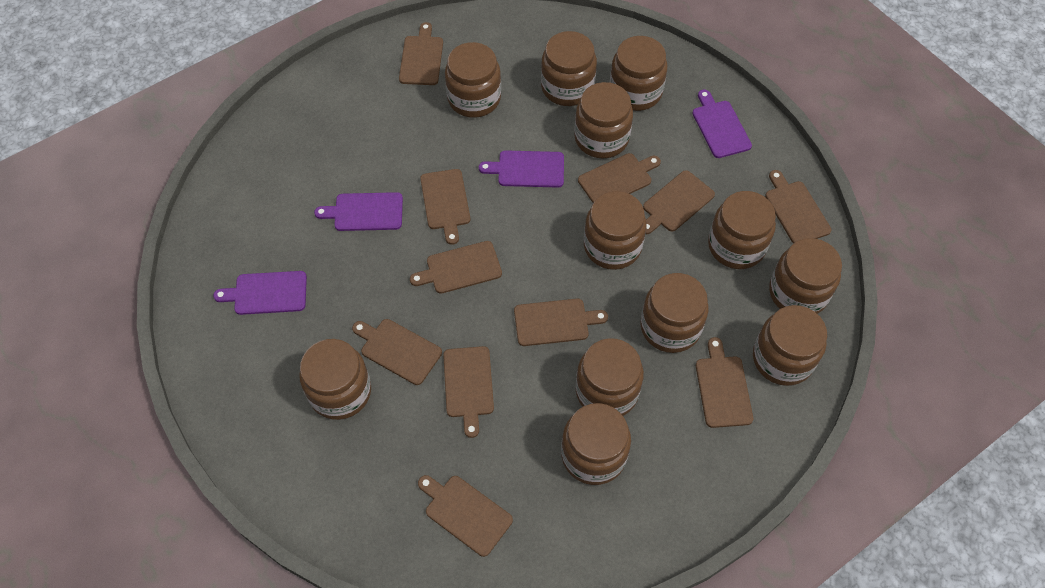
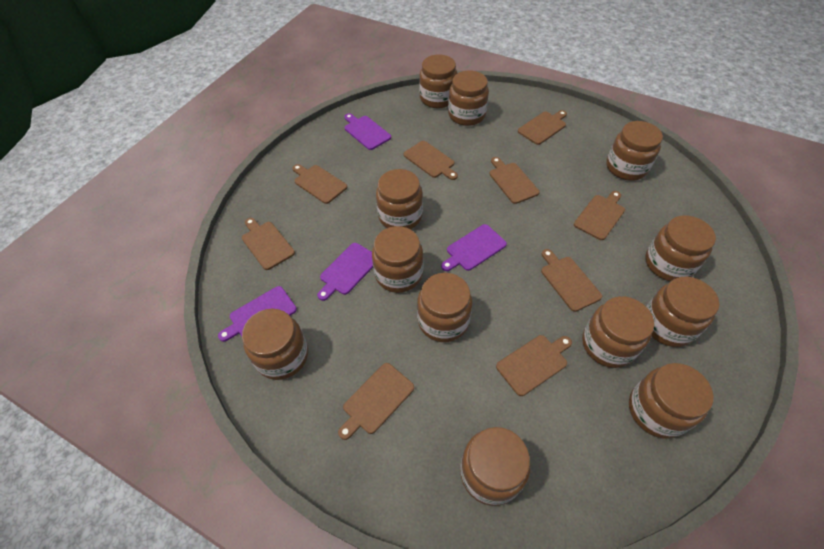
brown cutting board: 11 -> 9

